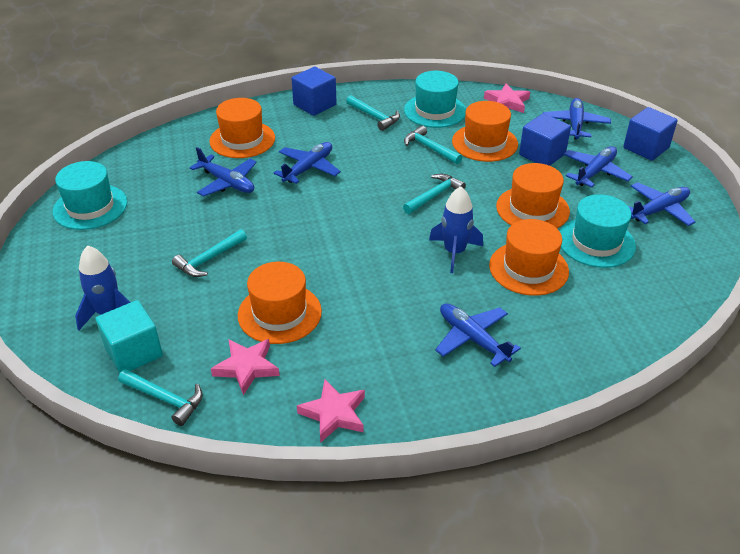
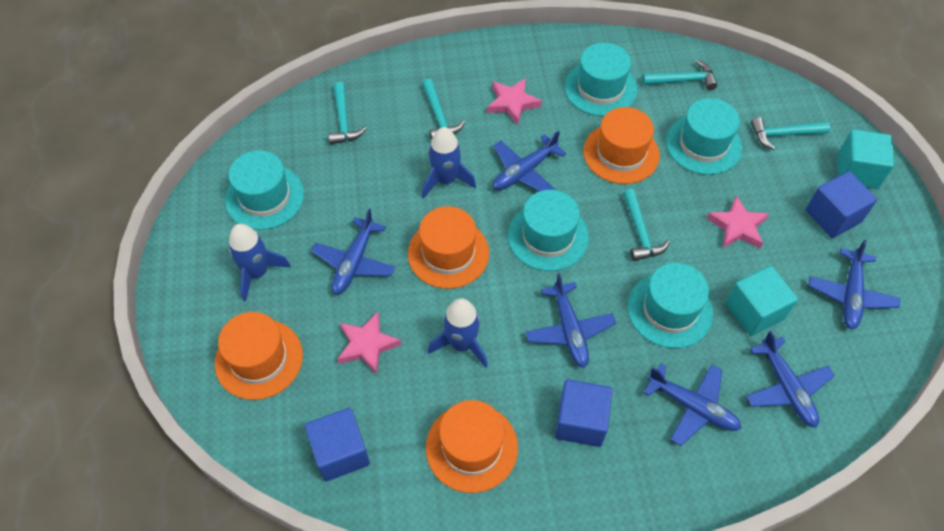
blue rocket: 2 -> 3
orange hat: 5 -> 4
turquoise cube: 1 -> 2
turquoise hat: 3 -> 5

